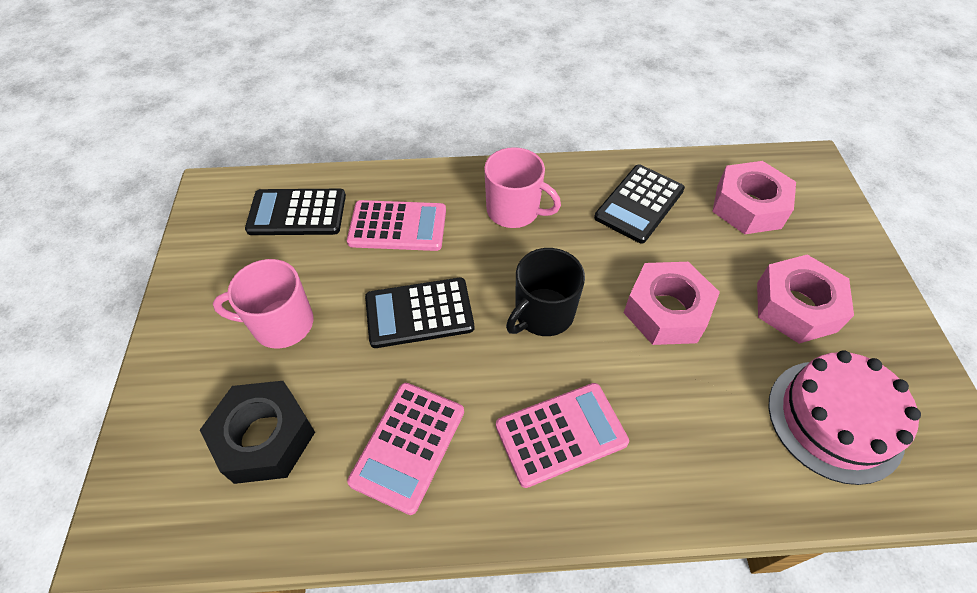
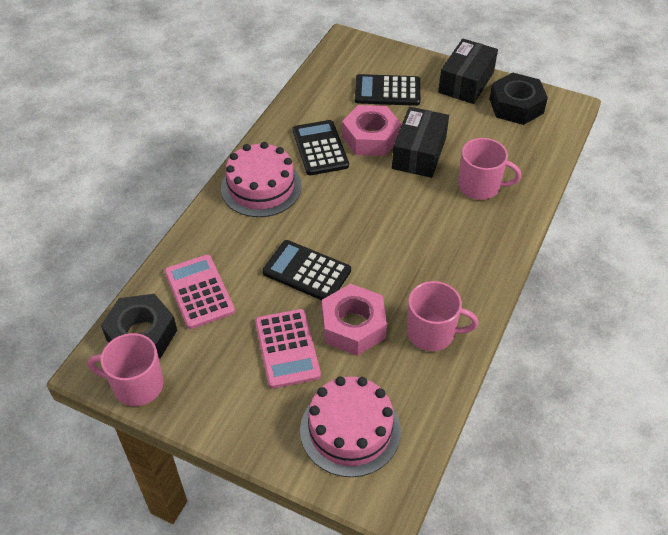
black box: 0 -> 2
black mug: 1 -> 0
black nut: 1 -> 2
pink cake: 1 -> 2
pink calculator: 3 -> 2
pink mug: 2 -> 3
pink nut: 3 -> 2

